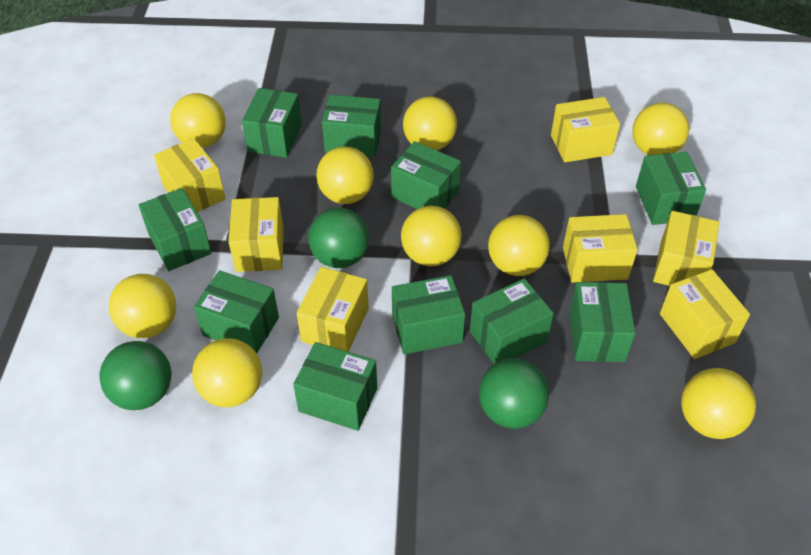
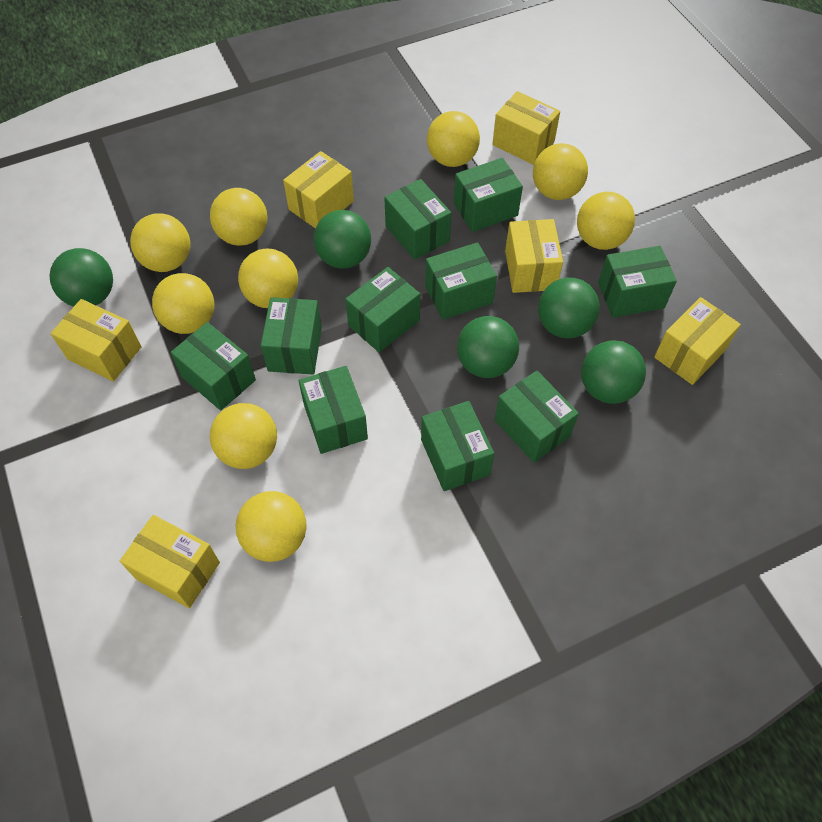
green ball: 3 -> 5
yellow box: 7 -> 6

